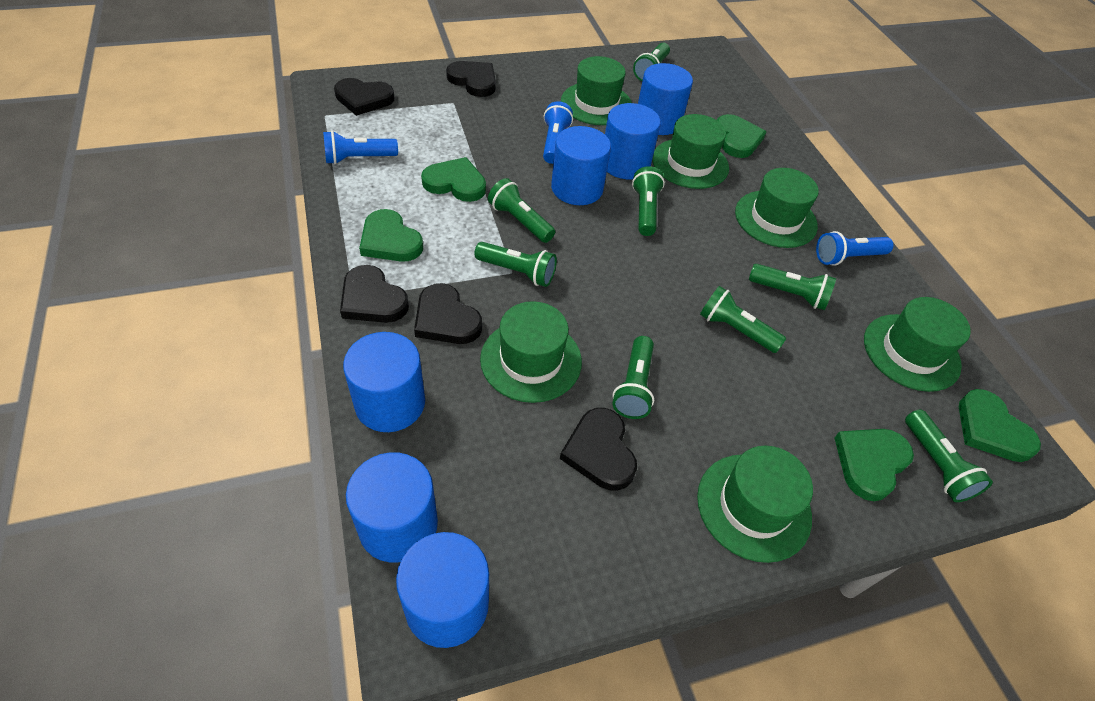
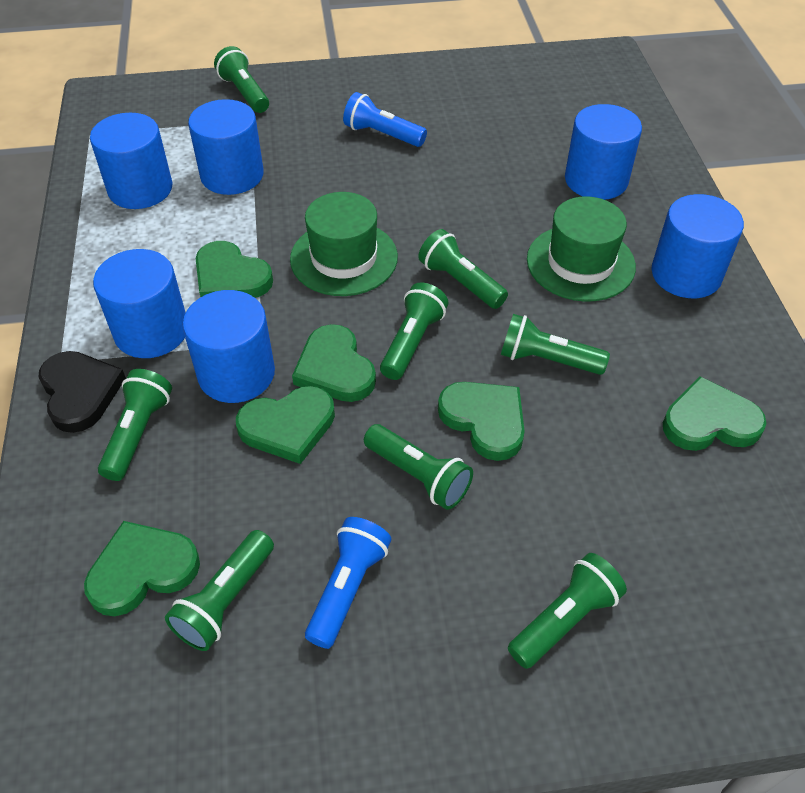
black heart: 5 -> 1
blue flashlight: 3 -> 2
green hat: 6 -> 2
green heart: 5 -> 6

